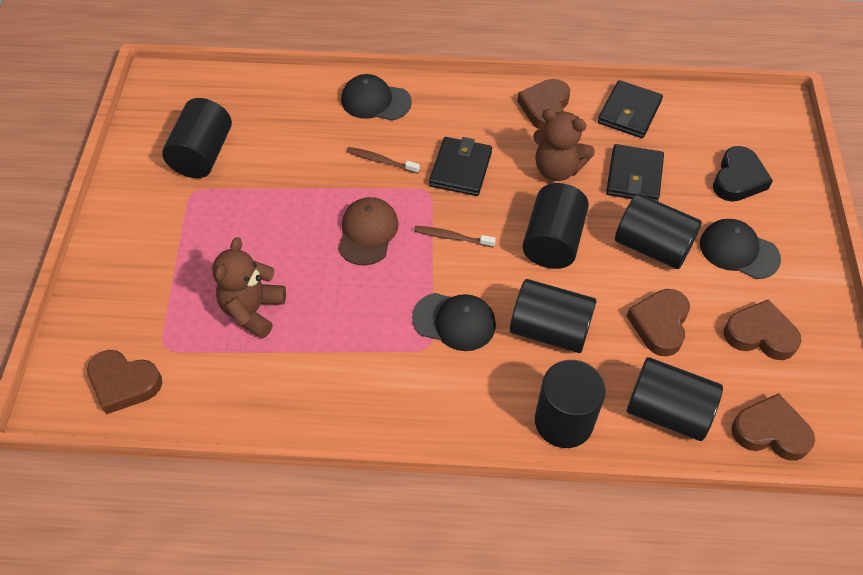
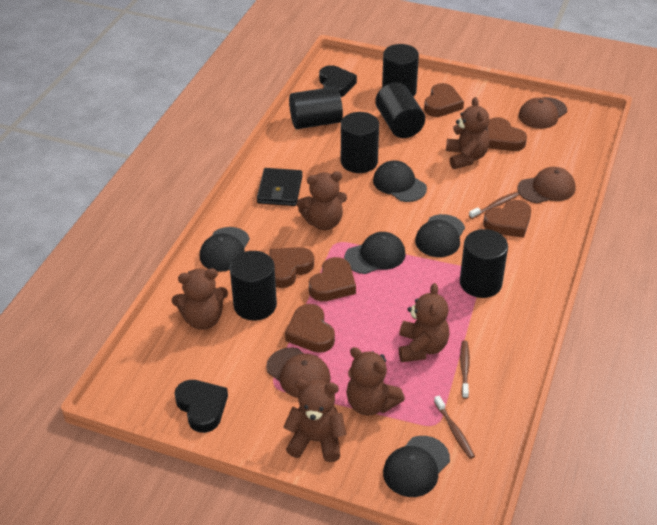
black cap: 3 -> 5
black heart: 1 -> 2
black wallet: 3 -> 1
brown cap: 1 -> 3
brown heart: 5 -> 6
brown teddy bear: 2 -> 6
brown toothbrush: 2 -> 3

